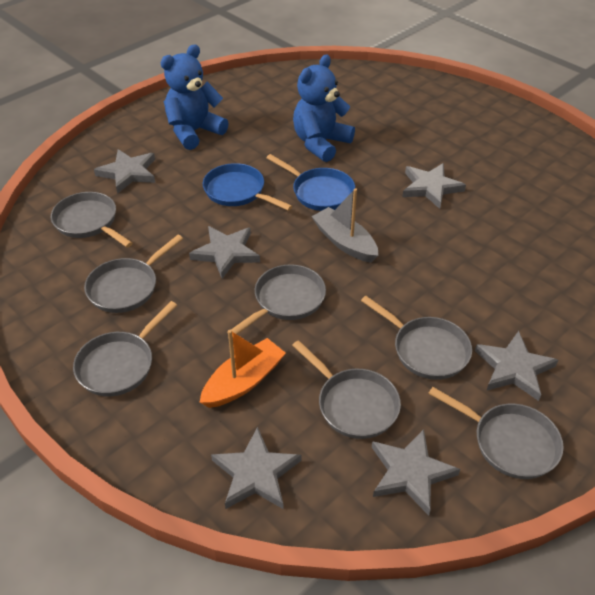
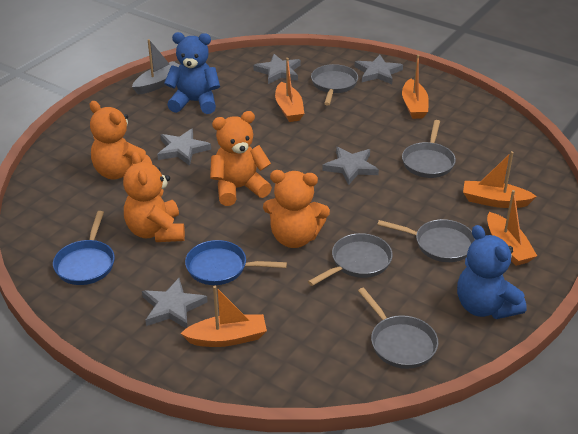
grey pan: 7 -> 5
grey star: 6 -> 5
orange boat: 1 -> 5
orange teddy bear: 0 -> 4

